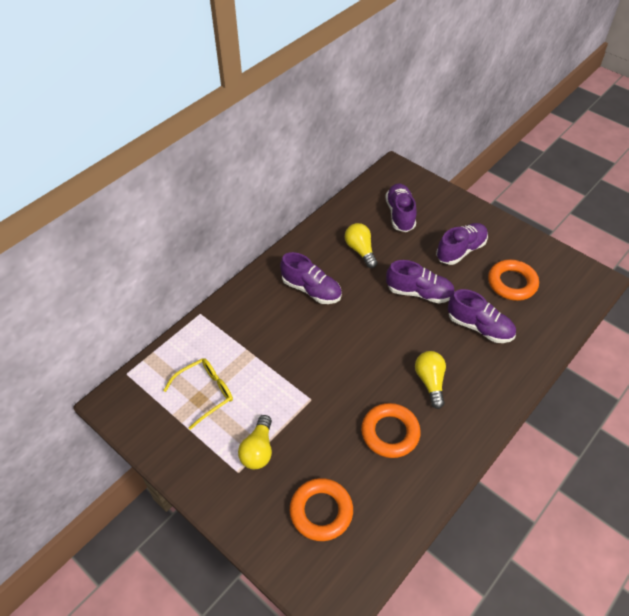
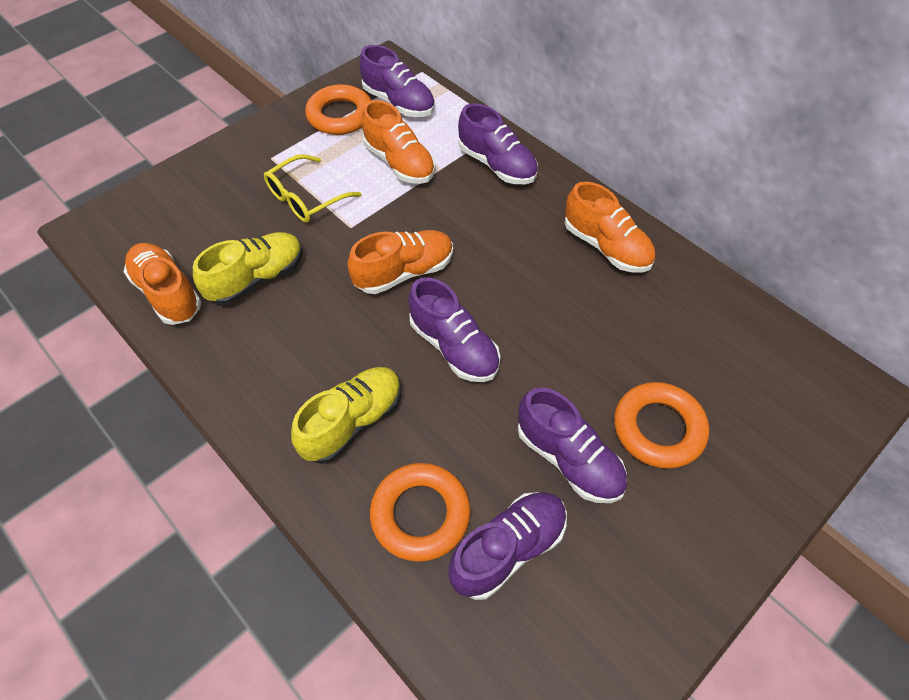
orange shoe: 0 -> 4
yellow light bulb: 3 -> 0
yellow shoe: 0 -> 2

